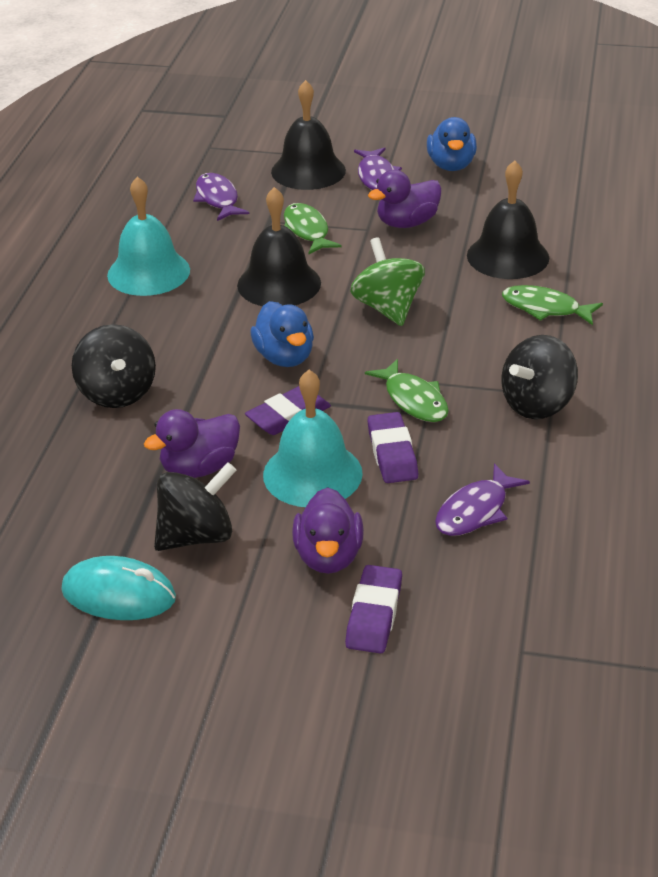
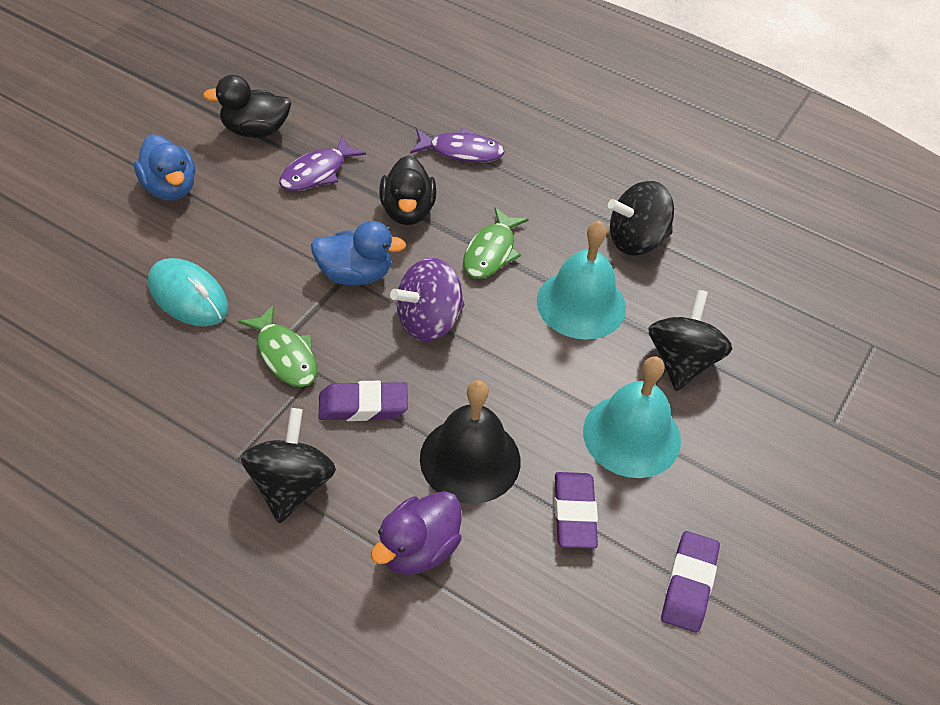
black bell: 3 -> 1
black duck: 0 -> 2
green fish: 3 -> 2
green spinning top: 1 -> 0
purple duck: 3 -> 1
purple fish: 3 -> 2
purple spinning top: 0 -> 1

